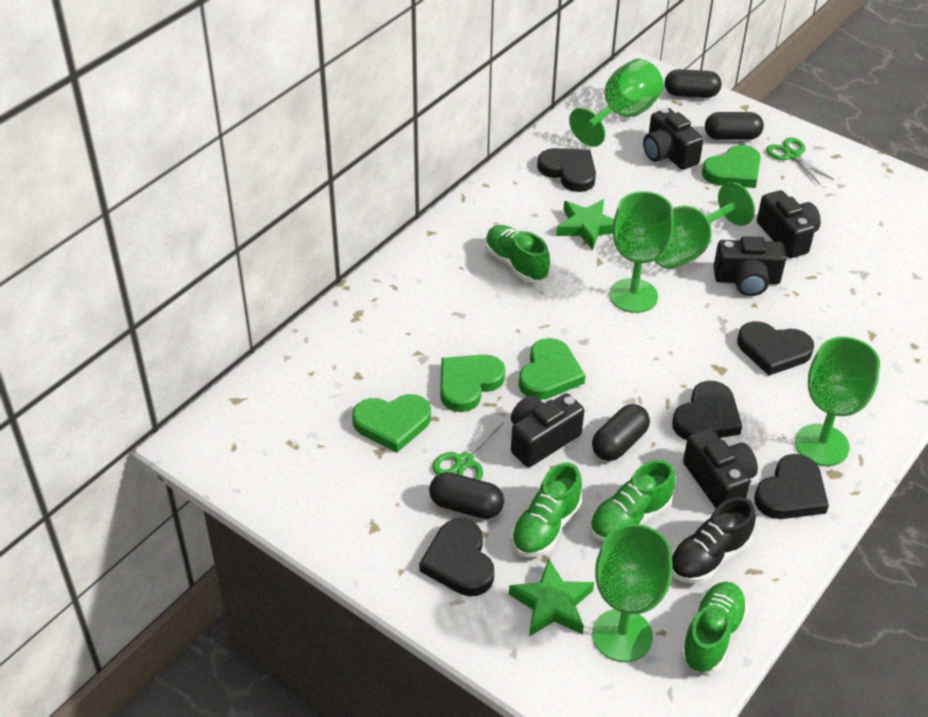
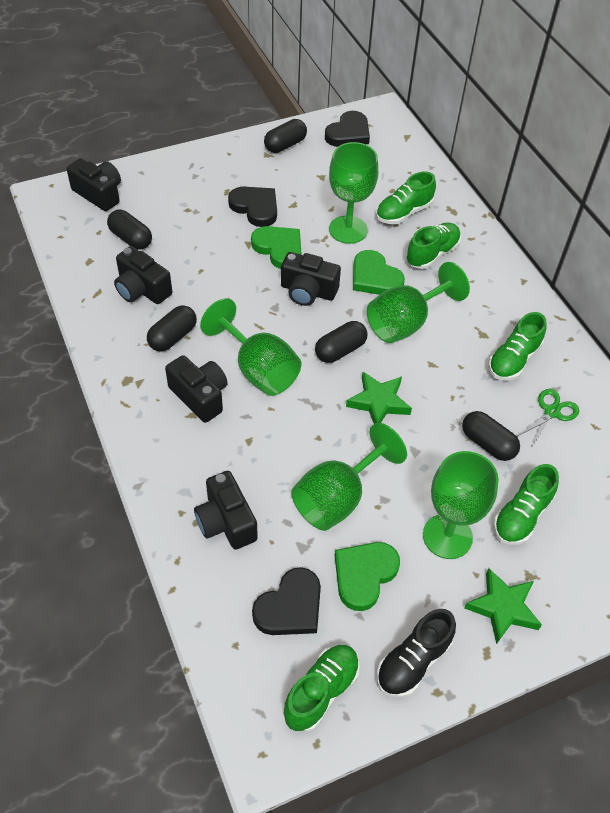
black capsule: 4 -> 5
black heart: 5 -> 3
green heart: 4 -> 3
green scissors: 2 -> 1
green shoe: 4 -> 5

